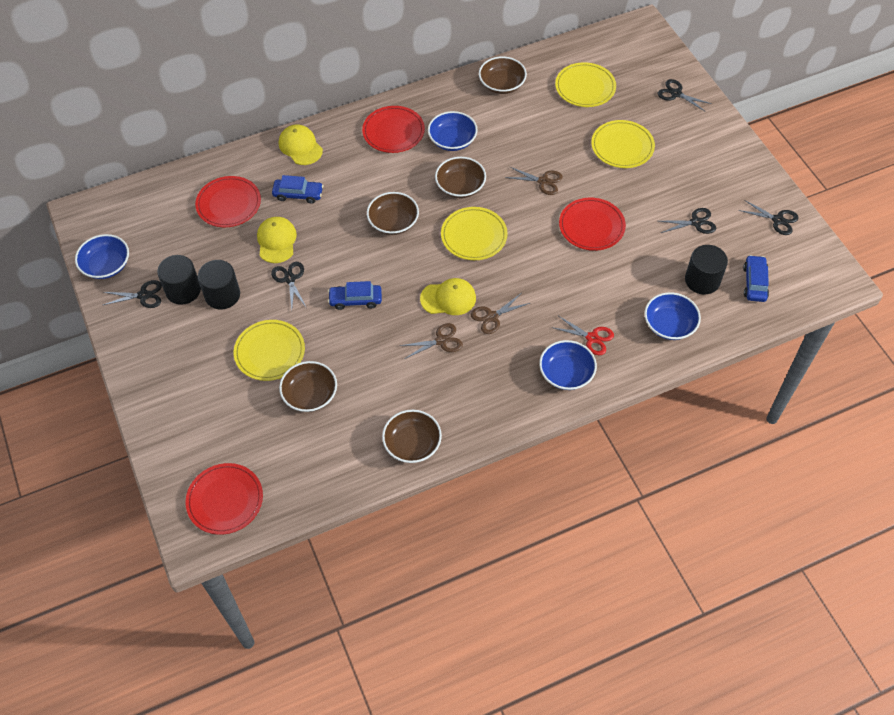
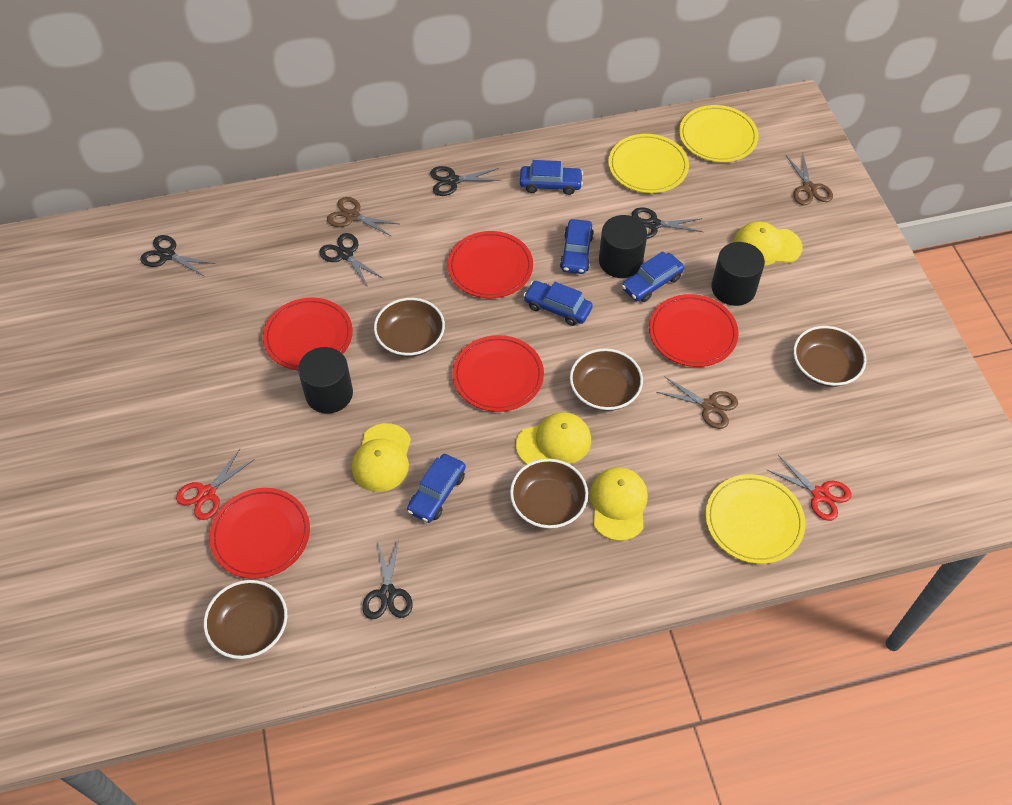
blue bowl: 4 -> 0
blue car: 3 -> 5
red plate: 4 -> 5
red scissors: 1 -> 2
yellow cap: 3 -> 4
yellow plate: 4 -> 3

